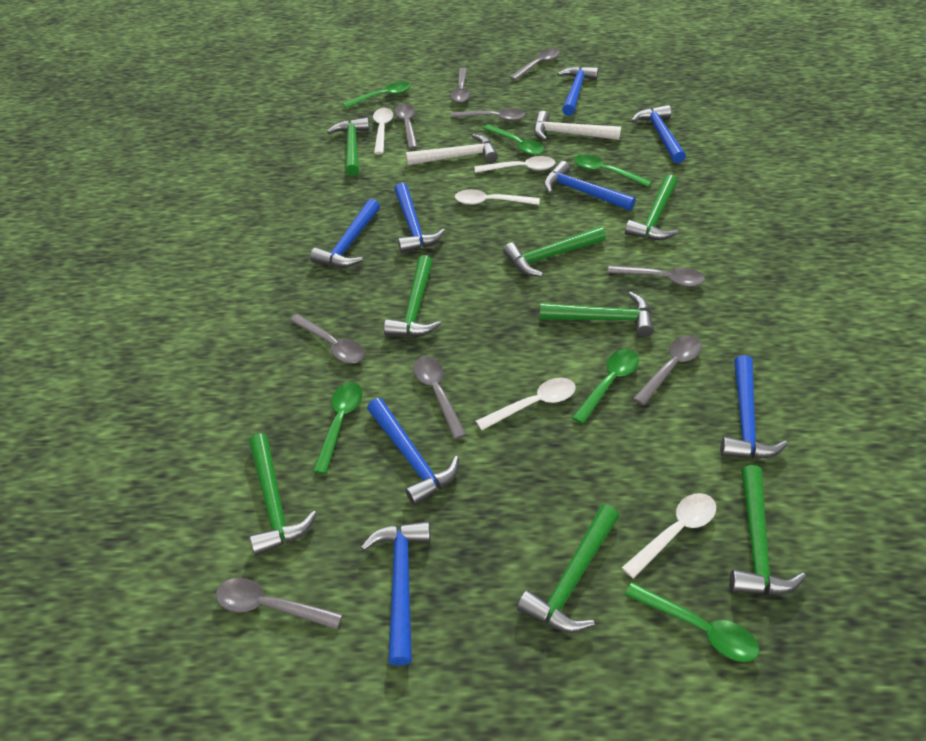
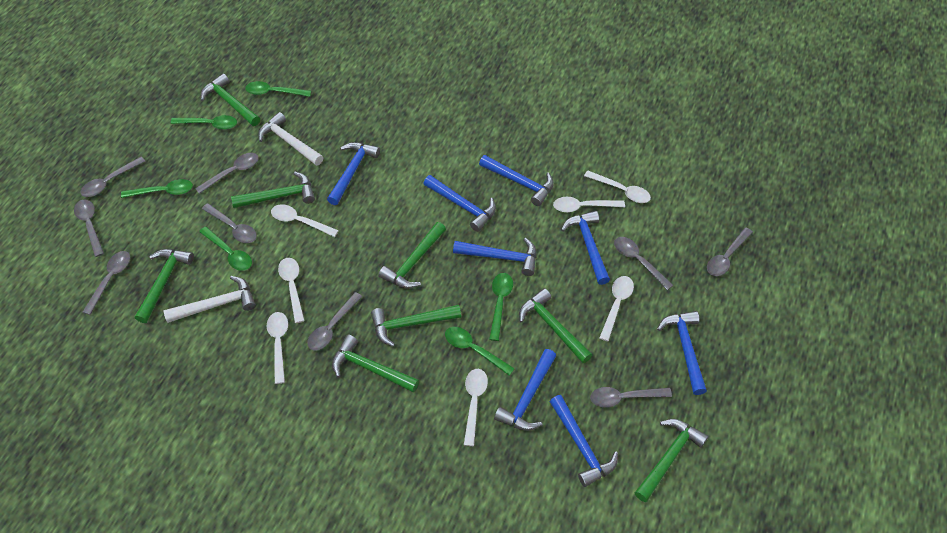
white spoon: 5 -> 7

